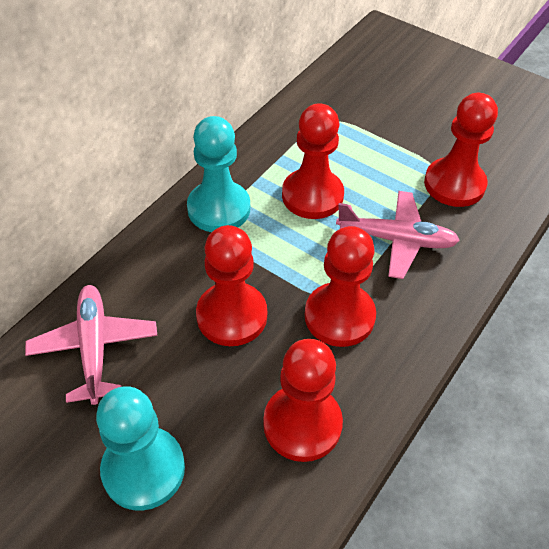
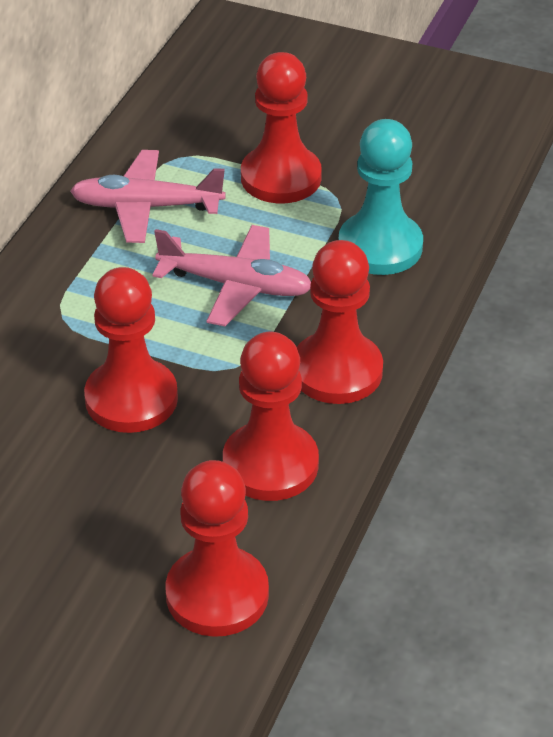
turquoise pawn: 2 -> 1

